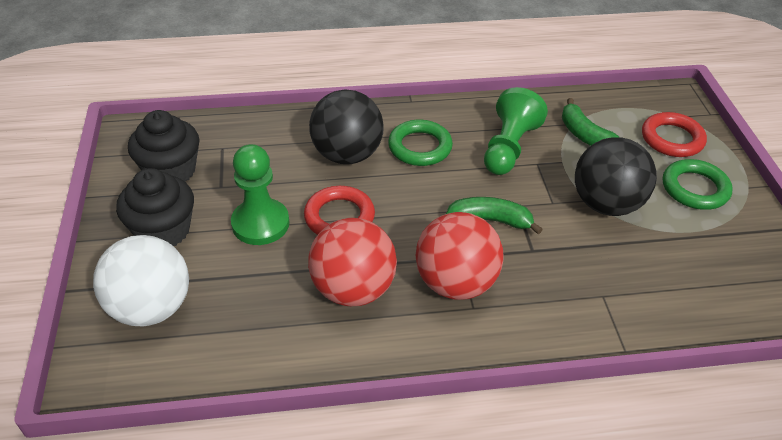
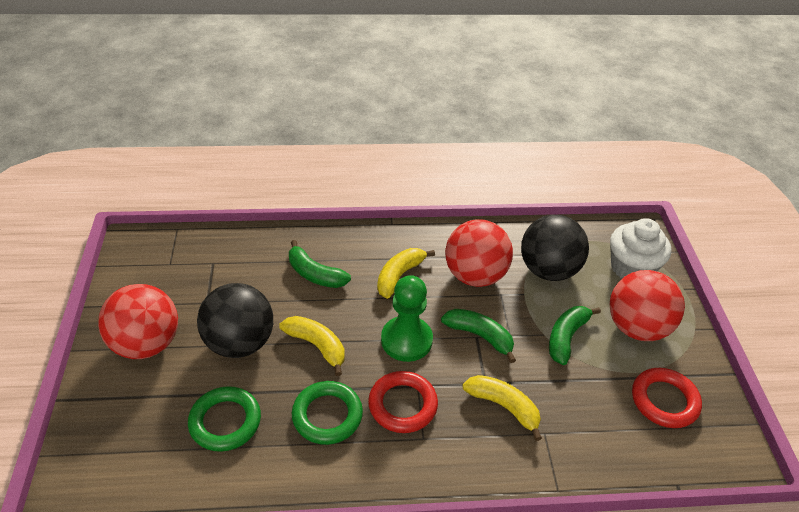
black cupcake: 2 -> 0
green banana: 2 -> 3
green pawn: 2 -> 1
red ball: 2 -> 3
white ball: 1 -> 0
white cupcake: 0 -> 1
yellow banana: 0 -> 3

